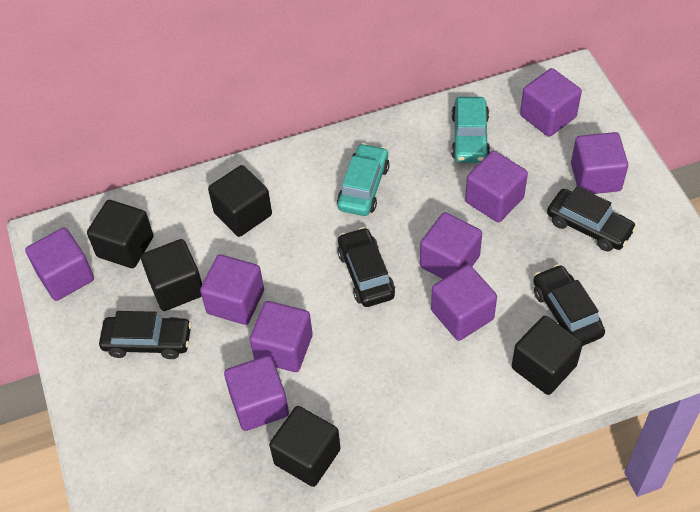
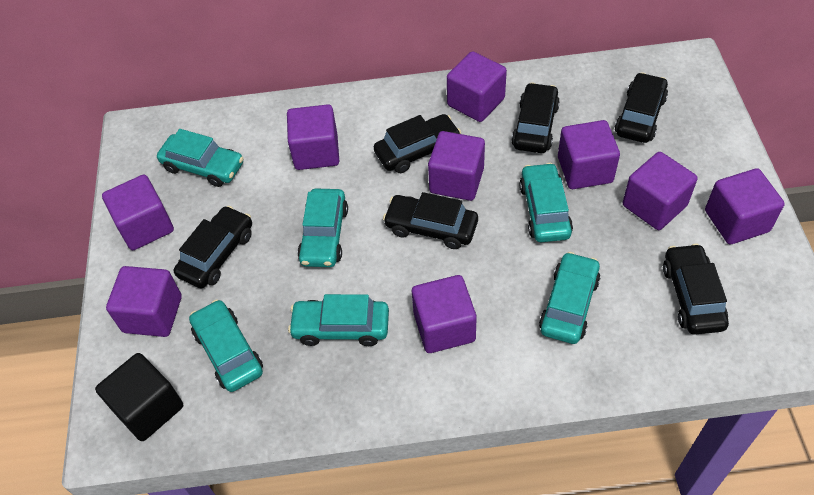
black car: 4 -> 6
black cube: 5 -> 1
turquoise car: 2 -> 6

